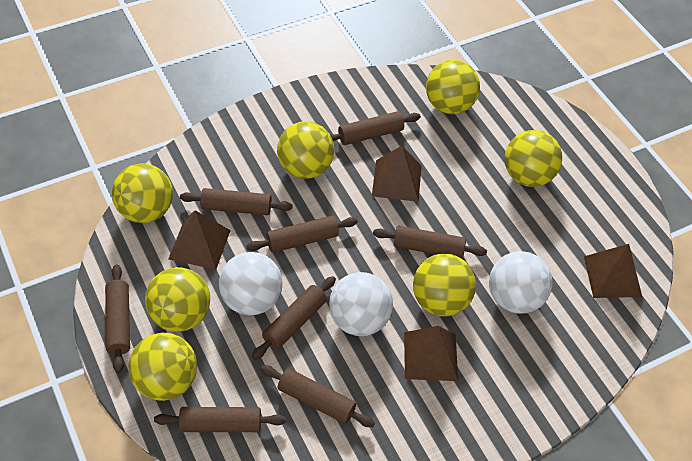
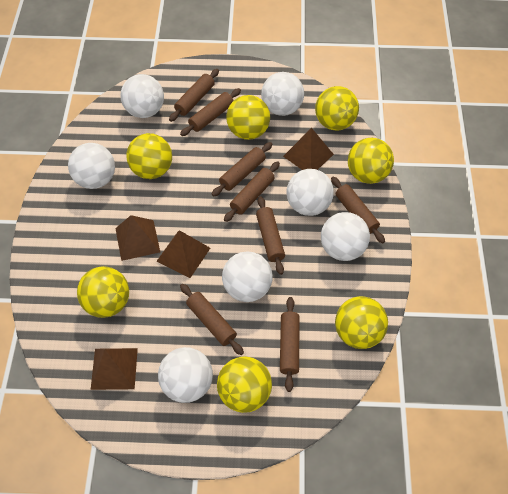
white ball: 3 -> 7

